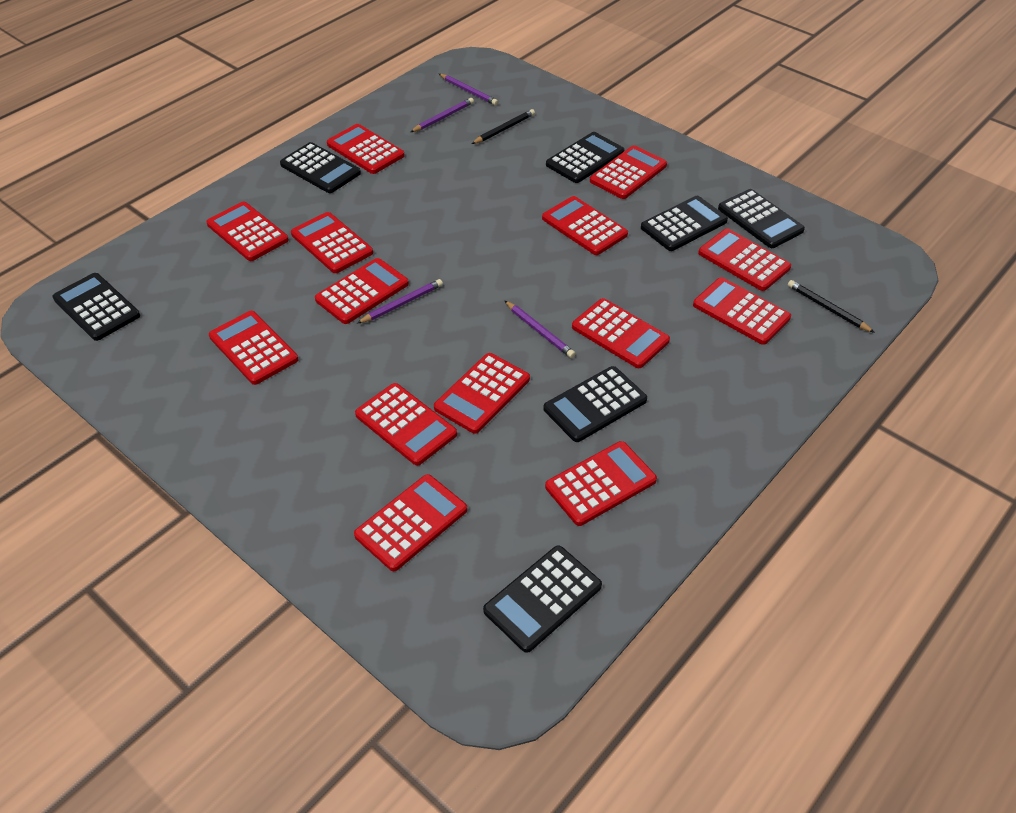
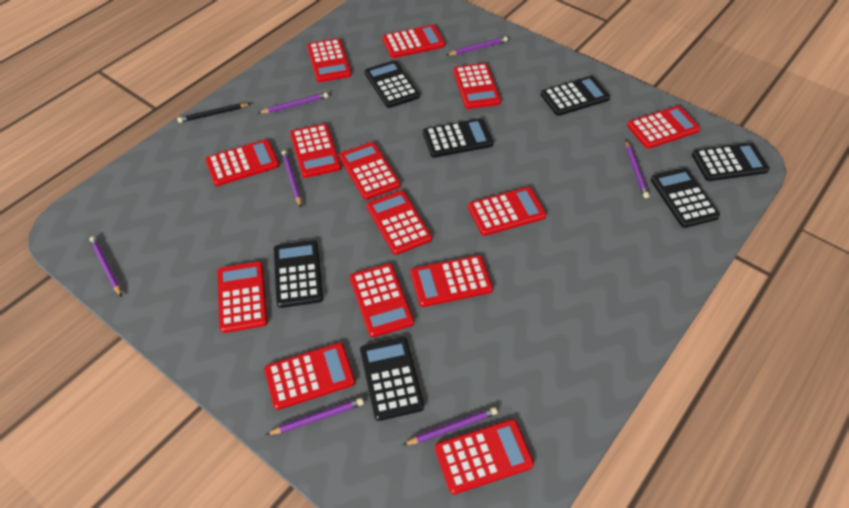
black pencil: 2 -> 1
purple pencil: 4 -> 7

